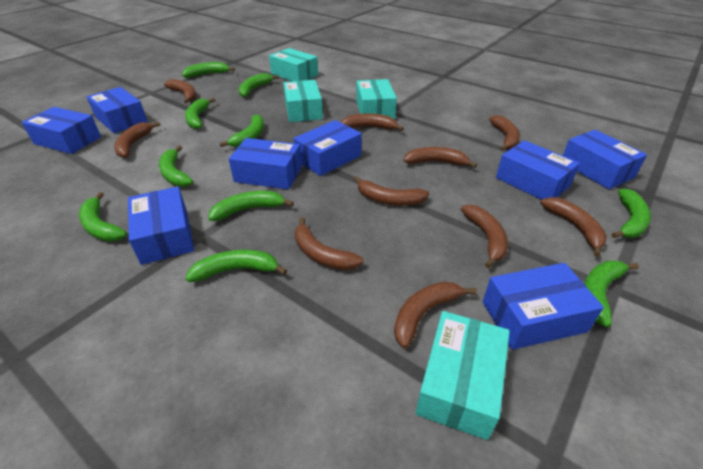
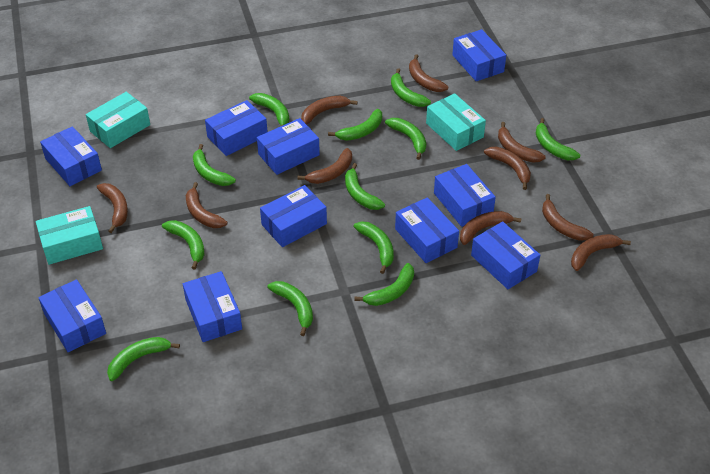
blue box: 8 -> 10
green banana: 10 -> 12
turquoise box: 4 -> 3

